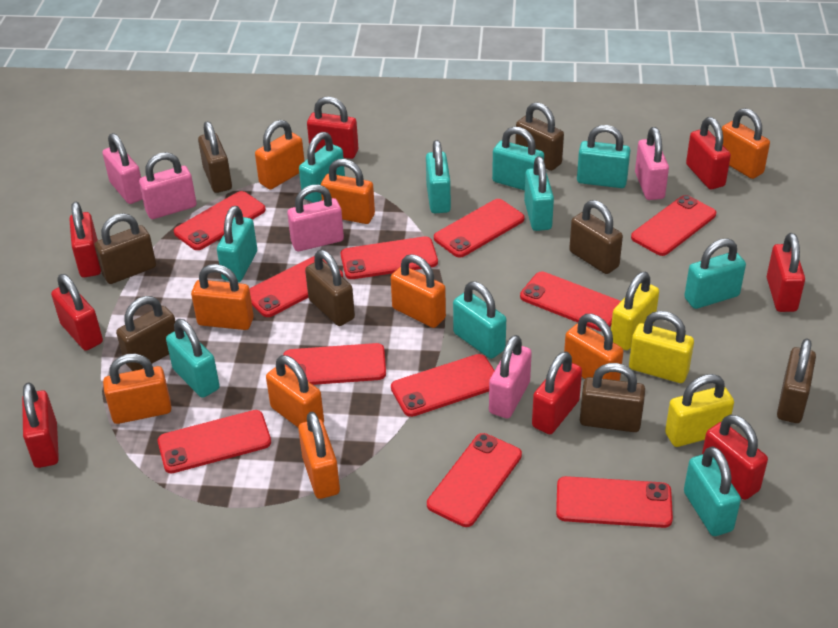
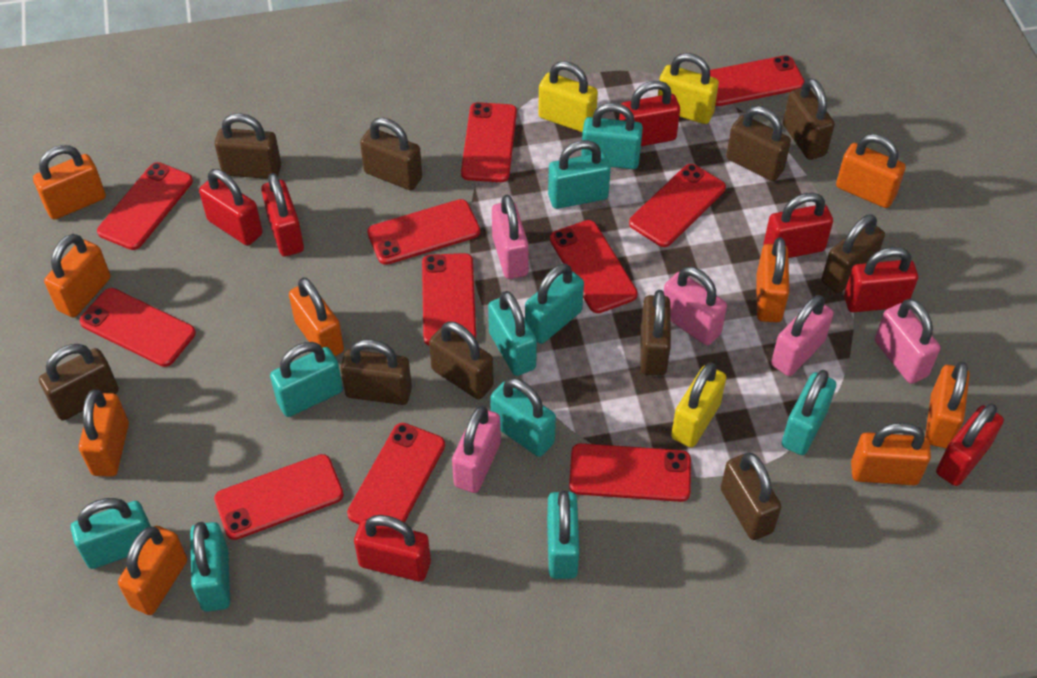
brown padlock: 8 -> 10
red padlock: 8 -> 7

